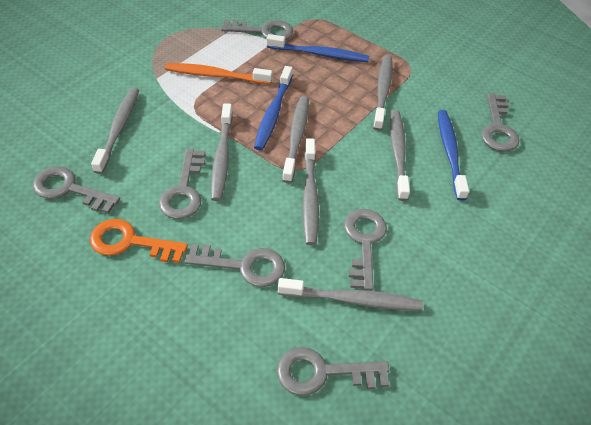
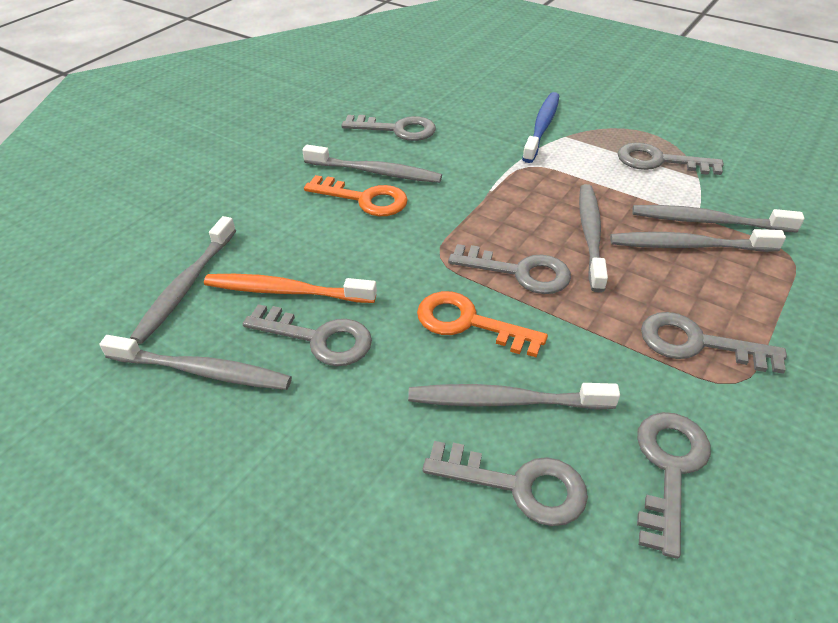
blue toothbrush: 3 -> 1
orange key: 1 -> 2

